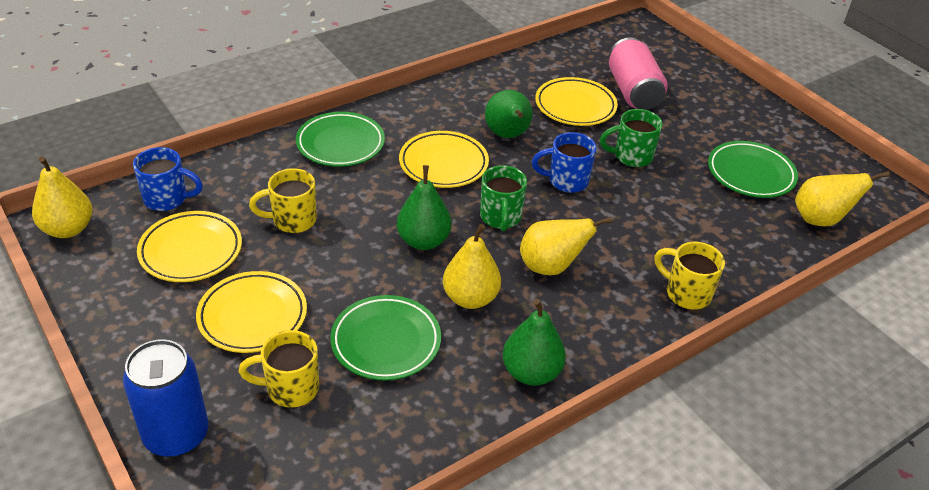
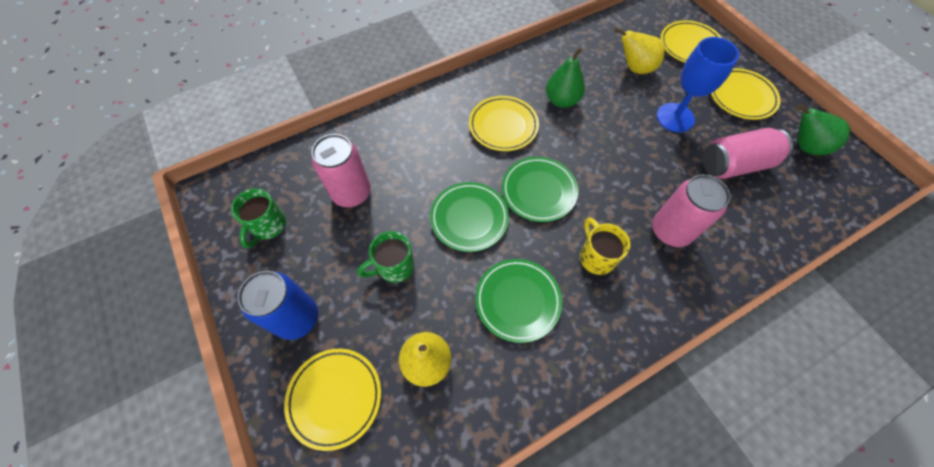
blue goblet: 0 -> 1
blue mug: 2 -> 0
green pear: 3 -> 2
pink can: 1 -> 3
yellow mug: 3 -> 1
yellow pear: 4 -> 2

